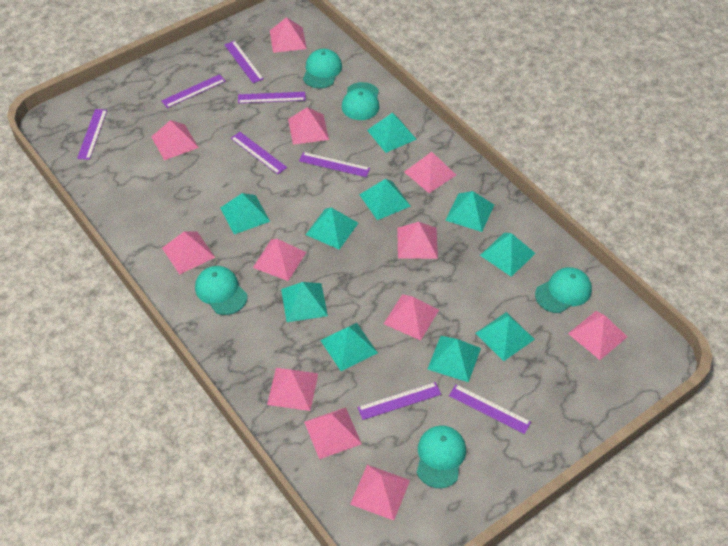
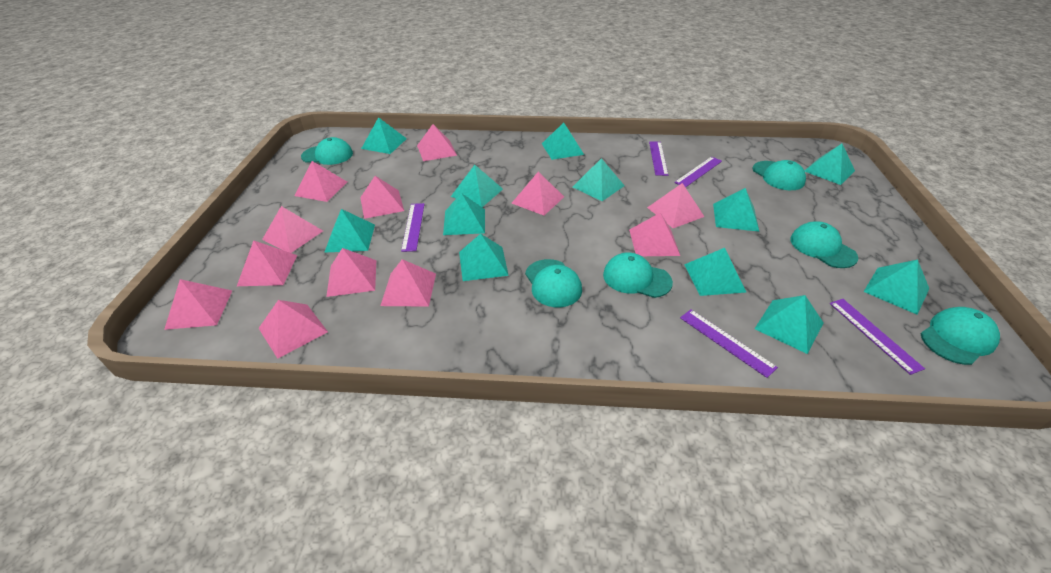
purple ruler: 8 -> 5
turquoise cap: 5 -> 6
turquoise pyramid: 10 -> 12

